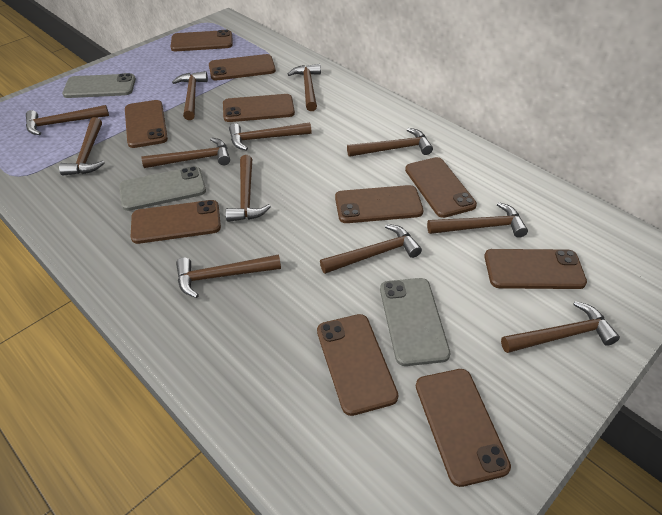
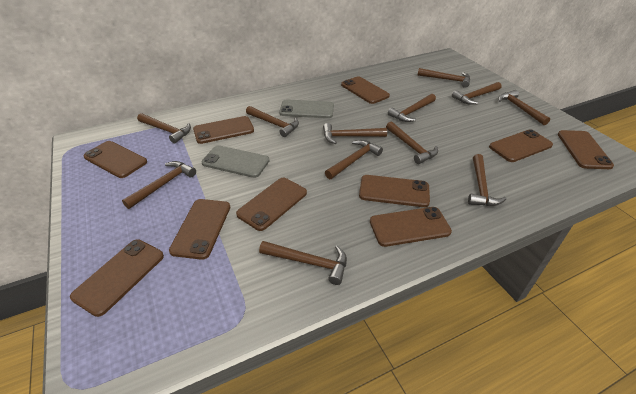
grey phone: 3 -> 2

